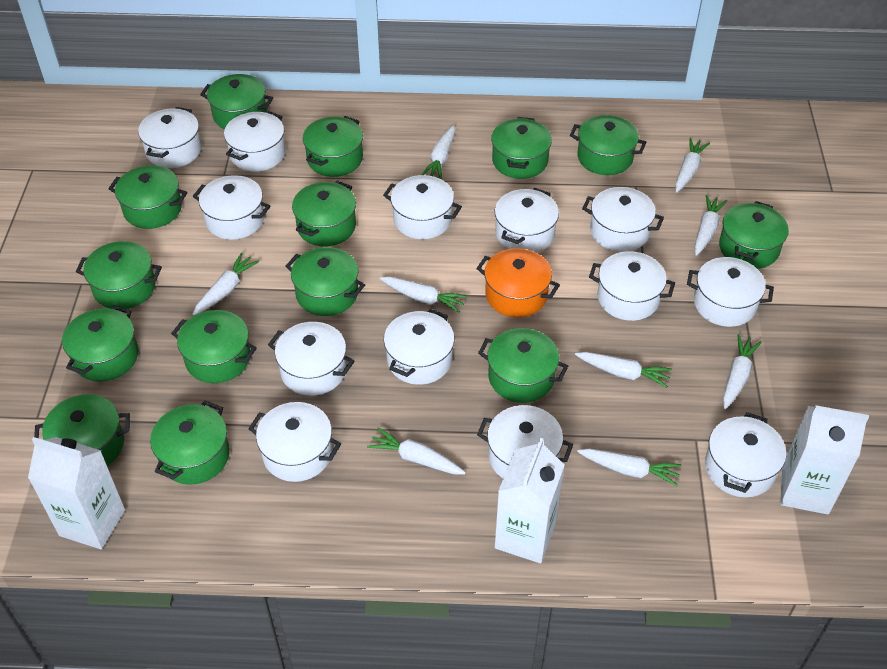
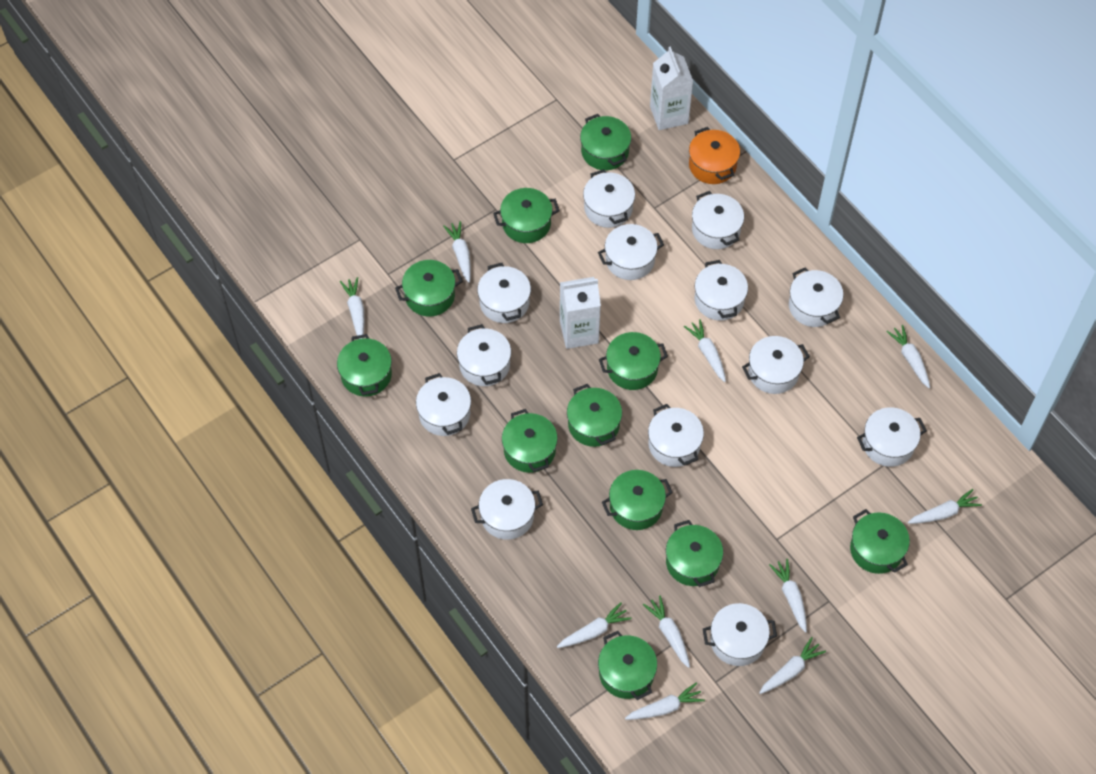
green pot: 14 -> 11
white carrot: 9 -> 10
white carton: 3 -> 2

